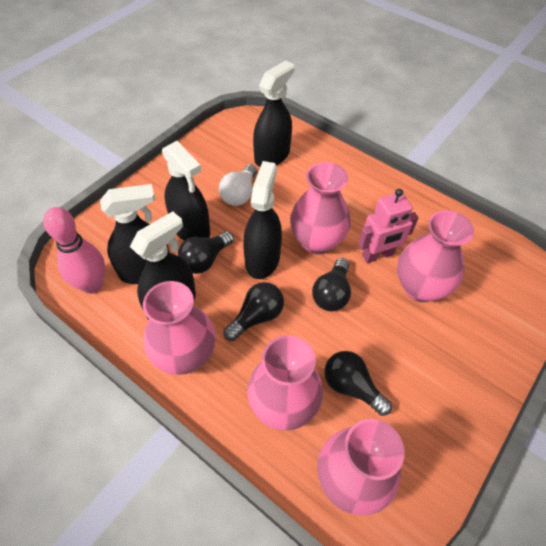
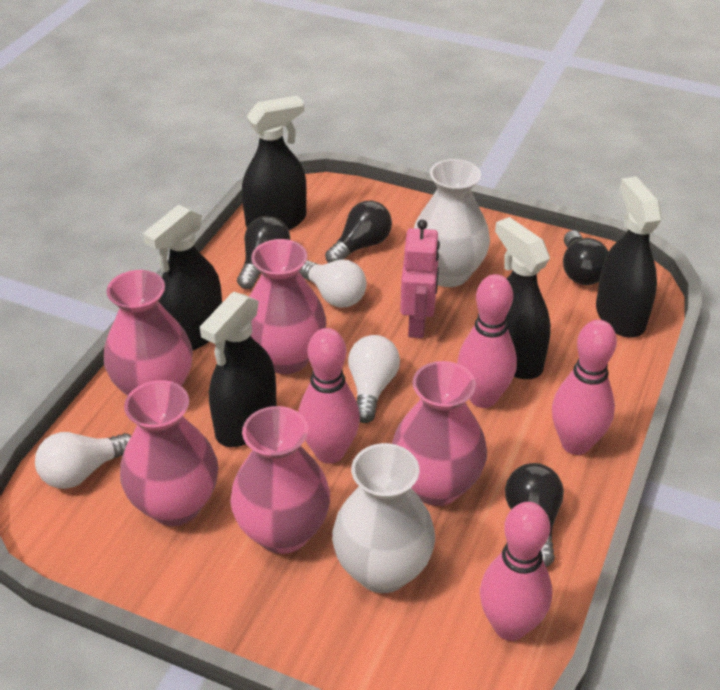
pink bowling pin: 1 -> 4
white light bulb: 1 -> 3
white vase: 0 -> 2

